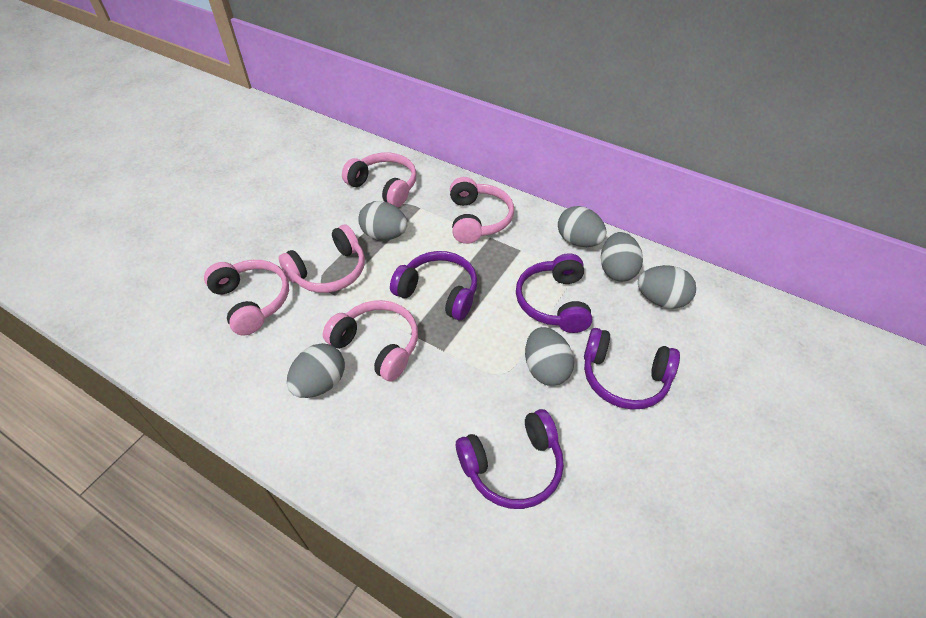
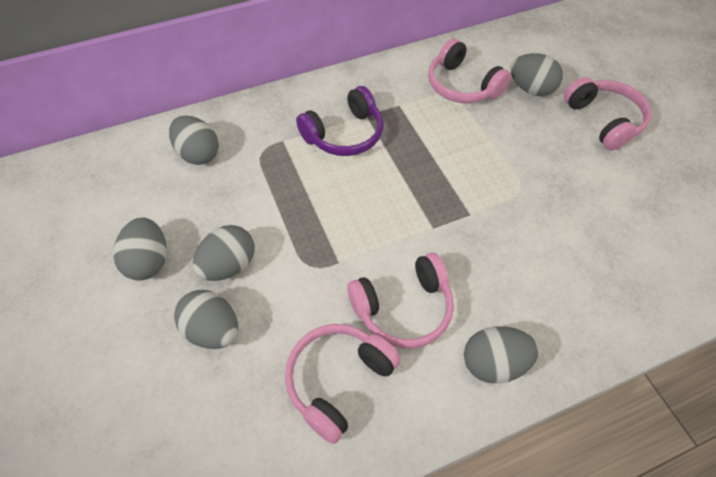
pink headphones: 5 -> 4
purple headphones: 4 -> 1

